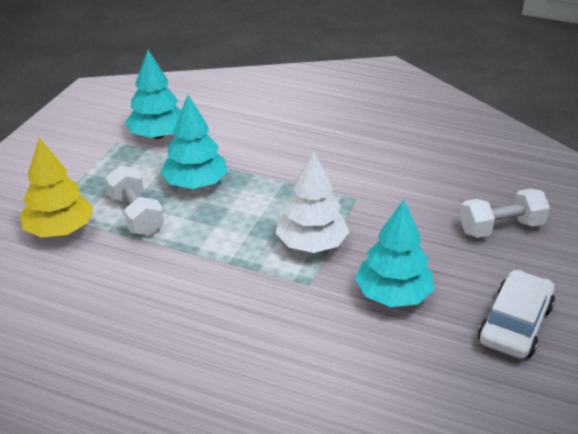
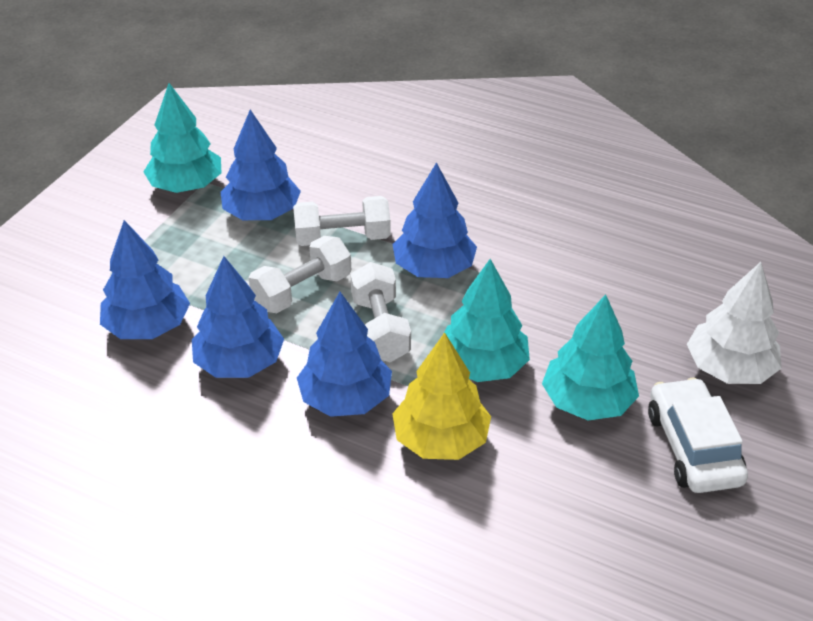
blue tree: 0 -> 5
white dumbbell: 2 -> 3

